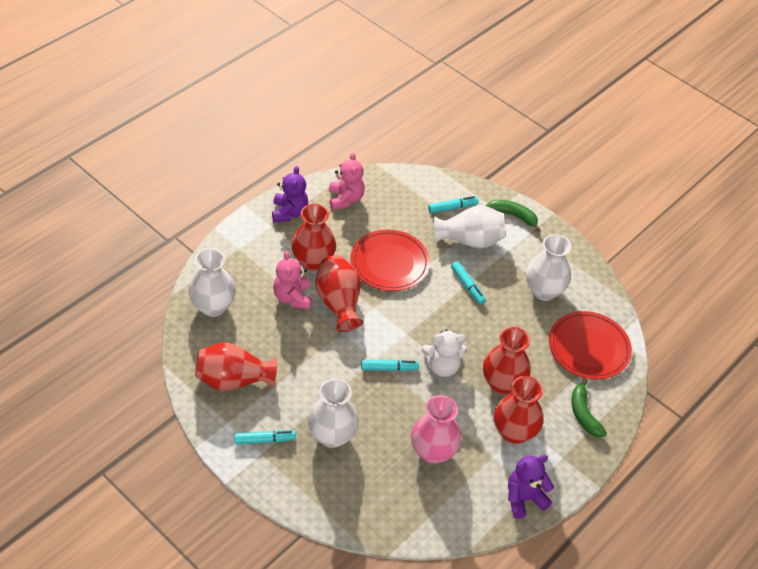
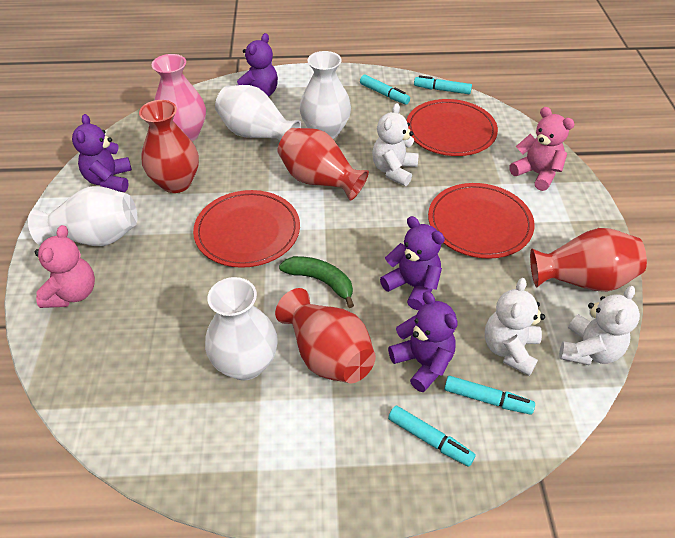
green banana: 2 -> 1
purple teddy bear: 2 -> 4
red plate: 2 -> 3
red vase: 5 -> 4
white teddy bear: 1 -> 3

